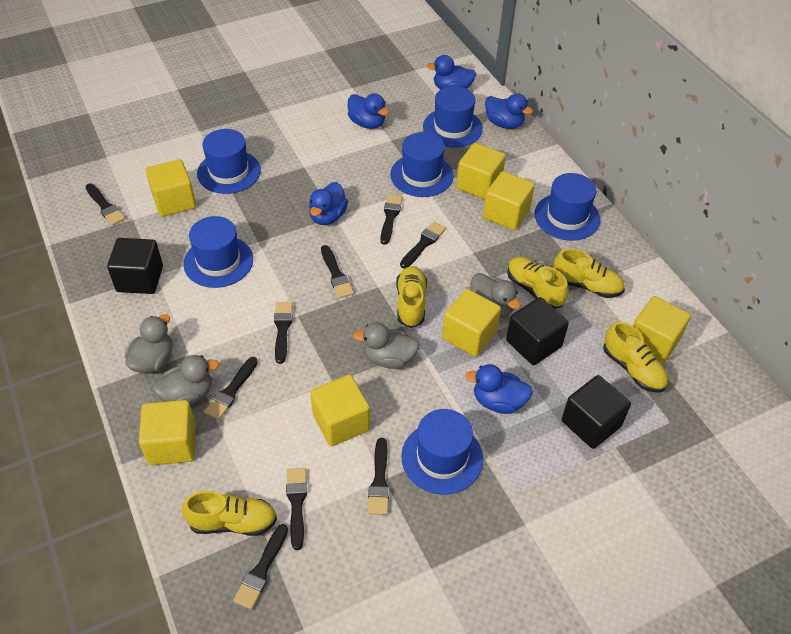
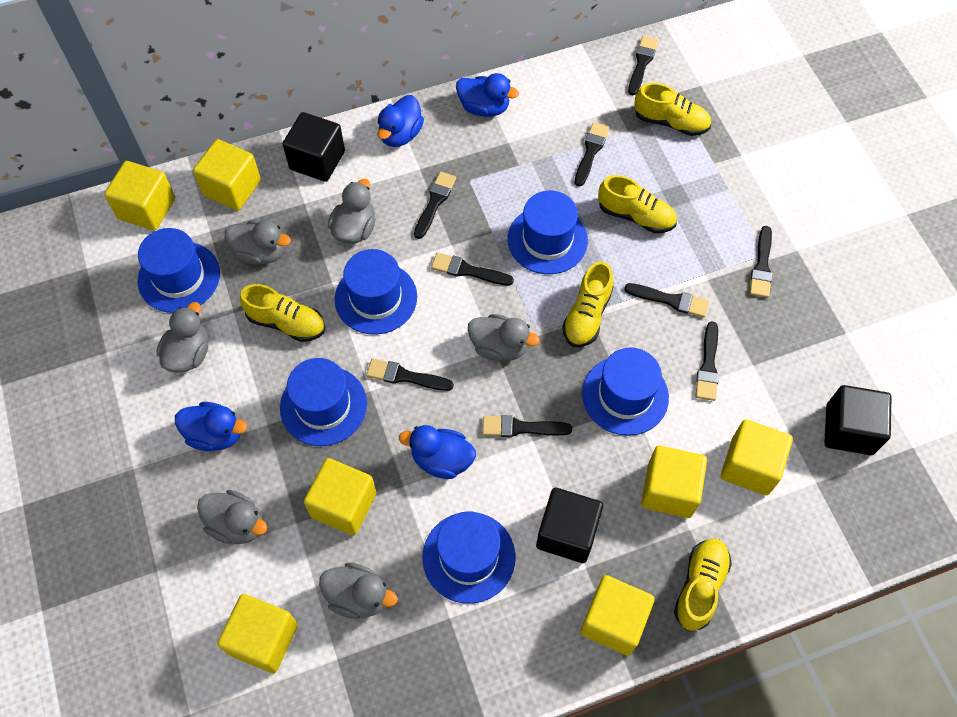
blue duck: 5 -> 4
grey duck: 4 -> 6

